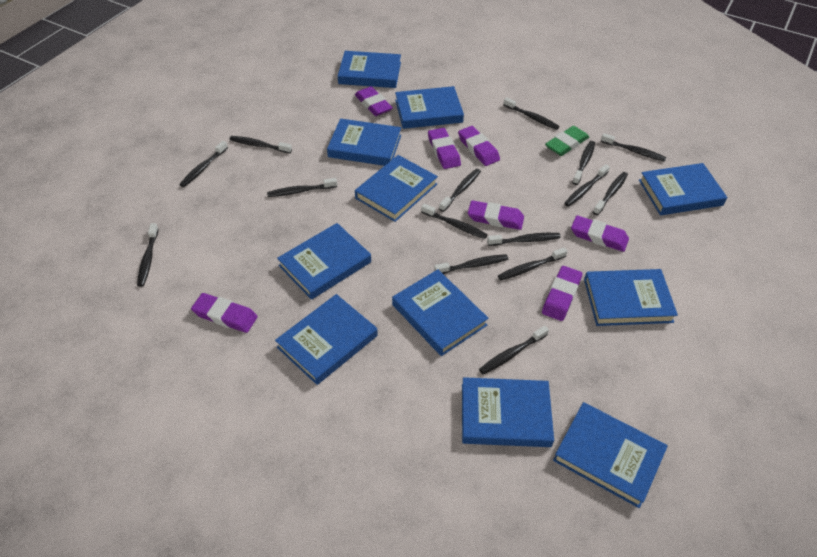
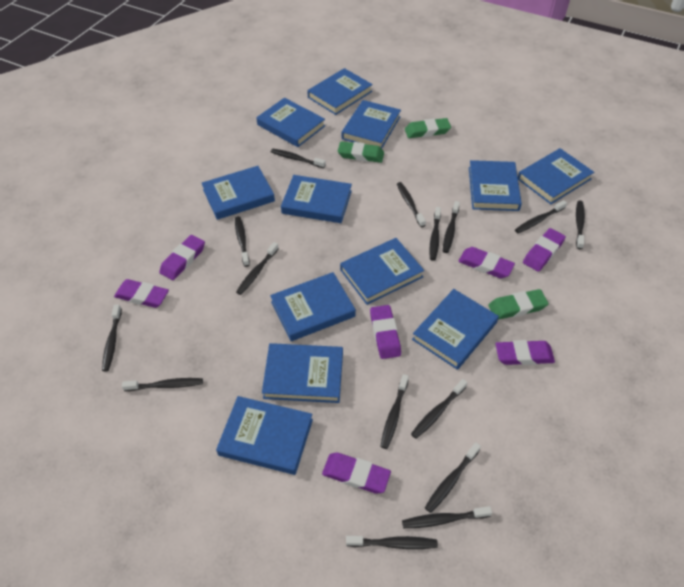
blue book: 11 -> 12
green eraser: 1 -> 3

